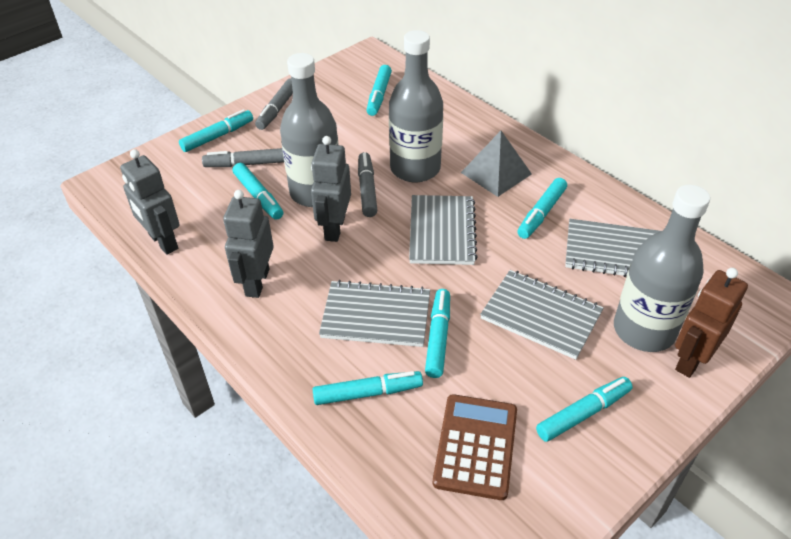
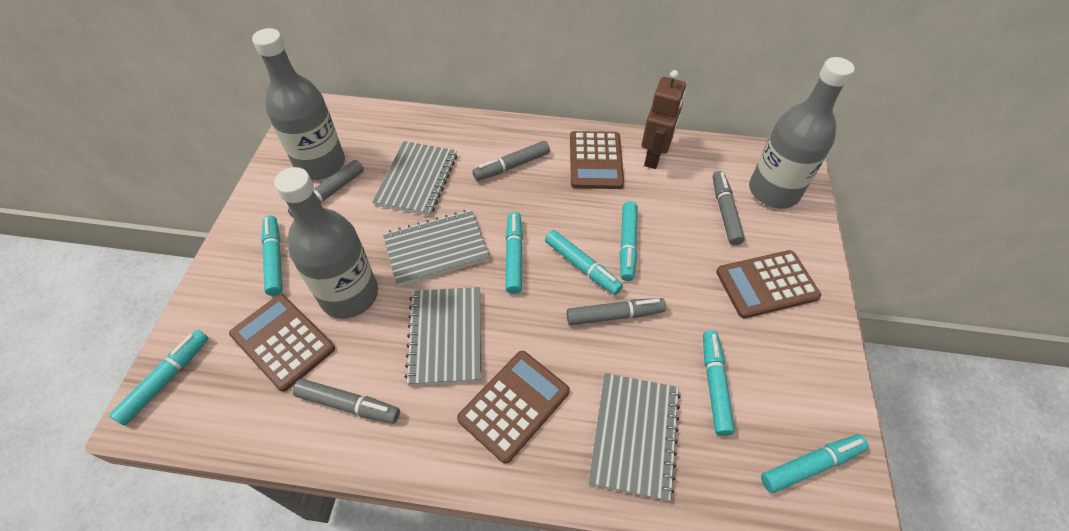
brown calculator: 1 -> 4
grey marker: 3 -> 5
grey pyramid: 1 -> 0
grey robot: 3 -> 0

